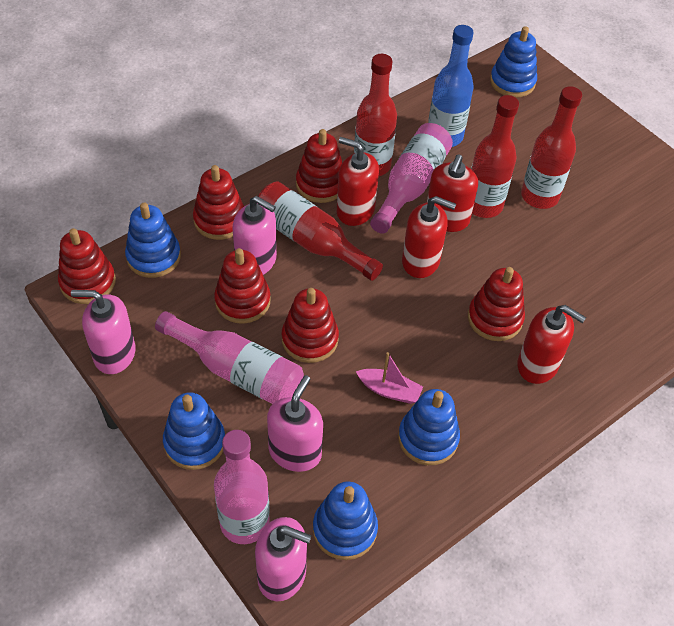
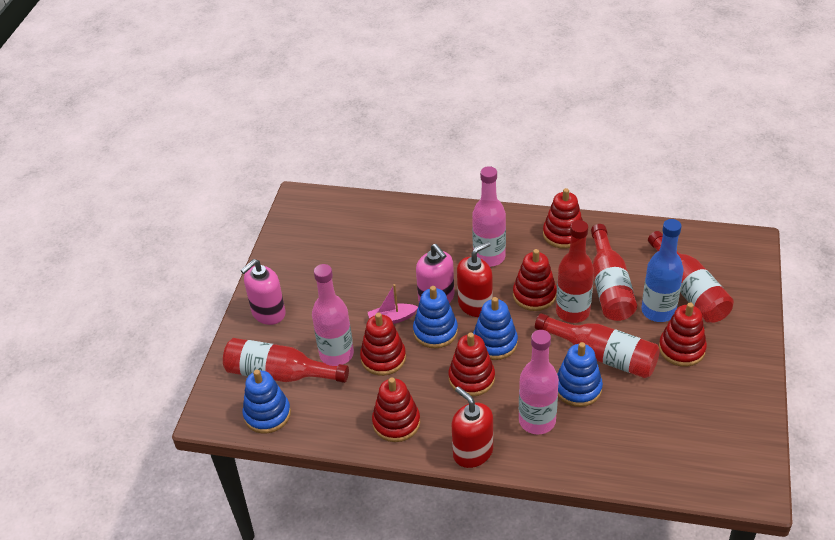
blue stacking toy: 5 -> 4
pink soap dispenser: 4 -> 2
red bottle: 4 -> 5
red soap dispenser: 4 -> 2

